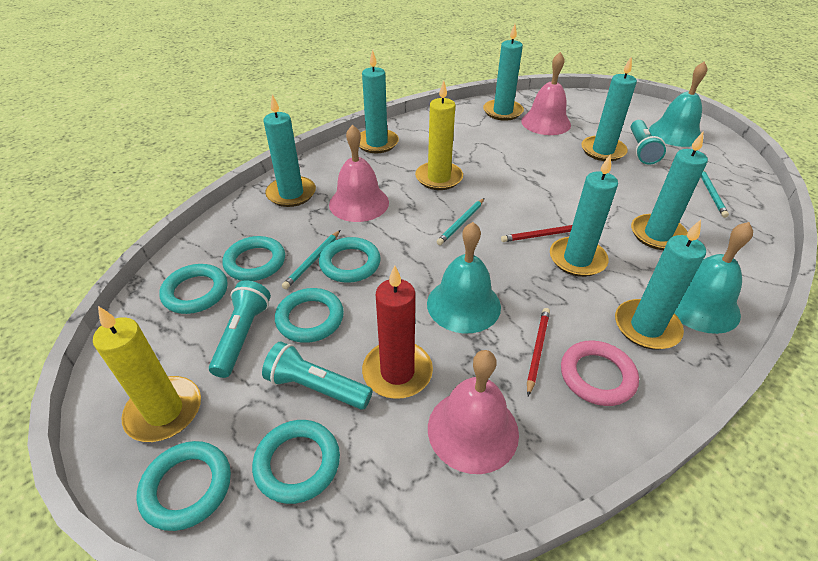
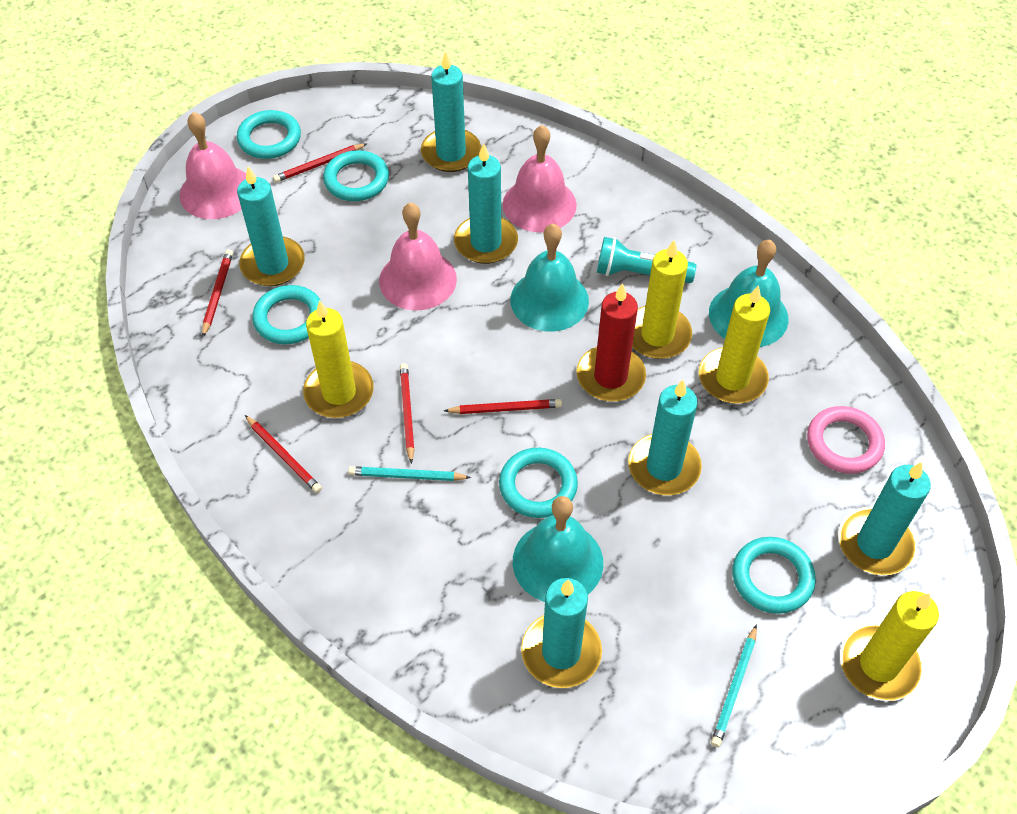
red pencil: 2 -> 5
turquoise candle: 7 -> 6
turquoise flashlight: 3 -> 1
turquoise pencil: 3 -> 2
turquoise ring: 6 -> 5
yellow candle: 2 -> 4

